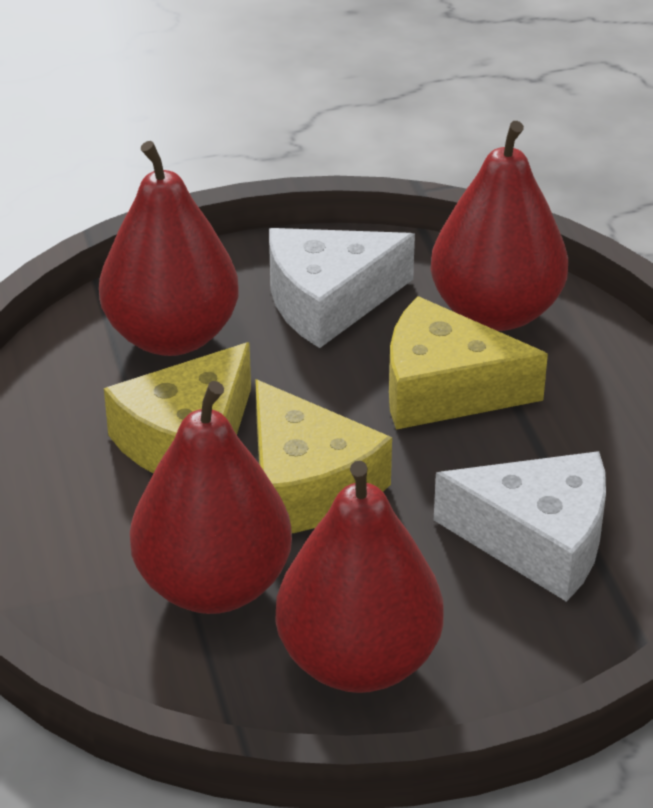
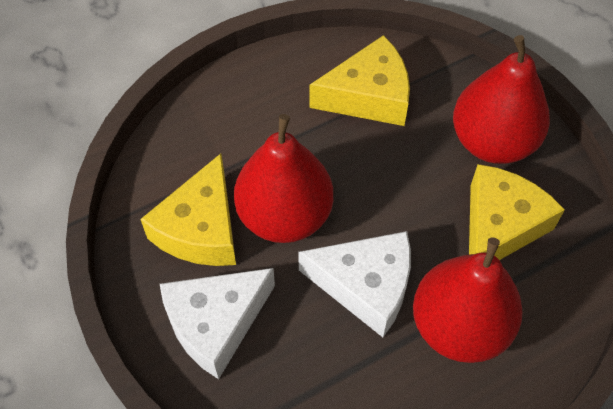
red pear: 4 -> 3

